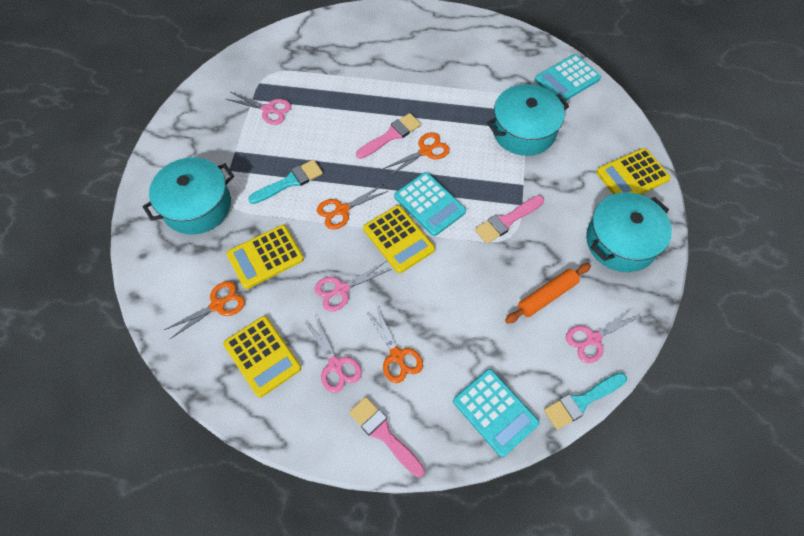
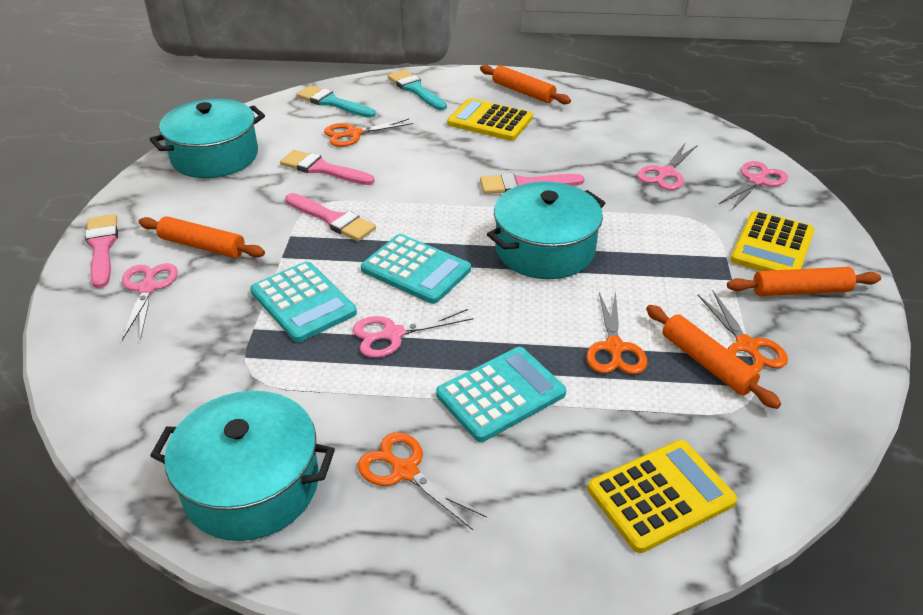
orange rolling pin: 1 -> 4
pink brush: 3 -> 4
yellow calculator: 4 -> 3

